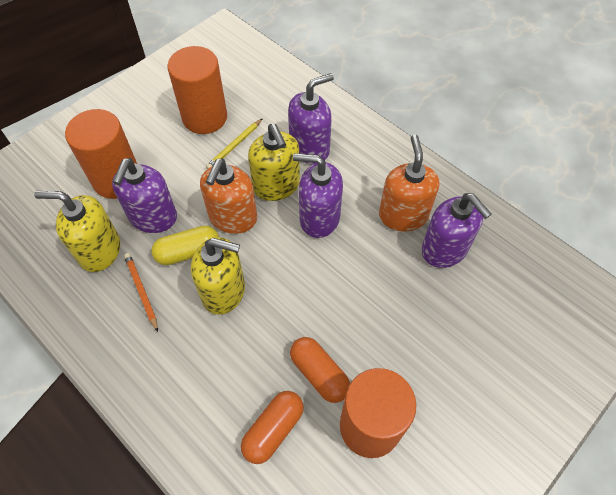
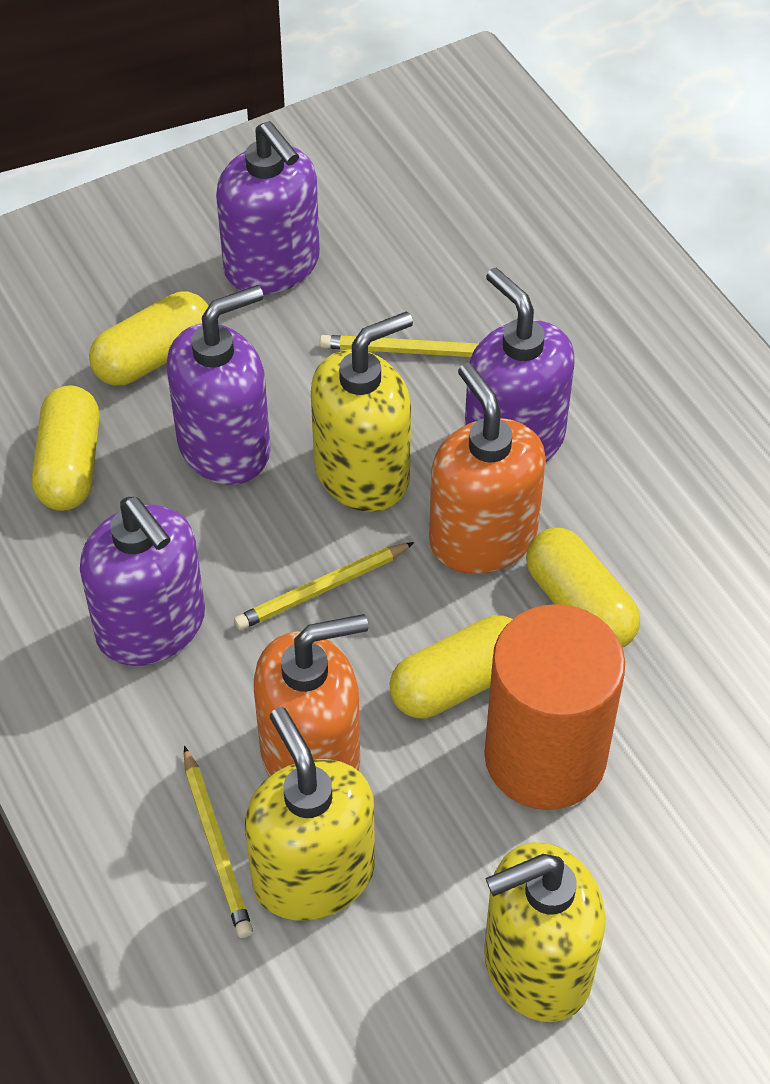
orange capsule: 2 -> 0
orange cylinder: 3 -> 1
orange pencil: 1 -> 0
yellow capsule: 1 -> 4
yellow pencil: 1 -> 3

